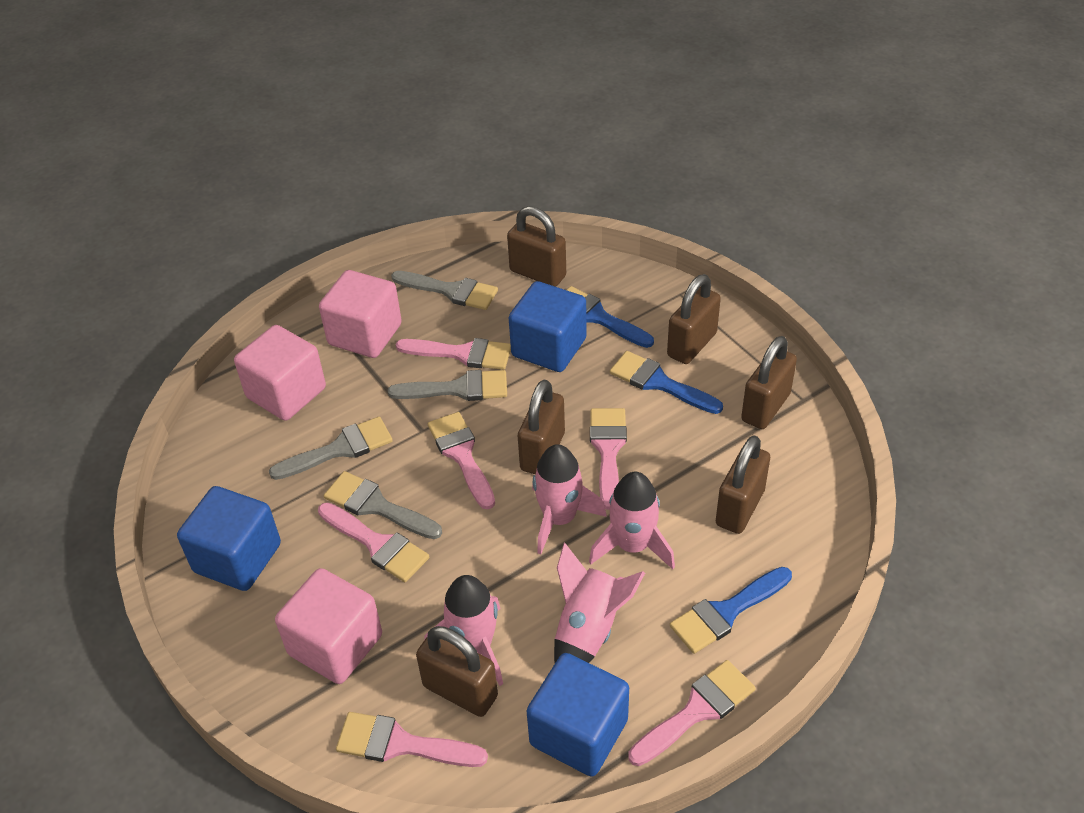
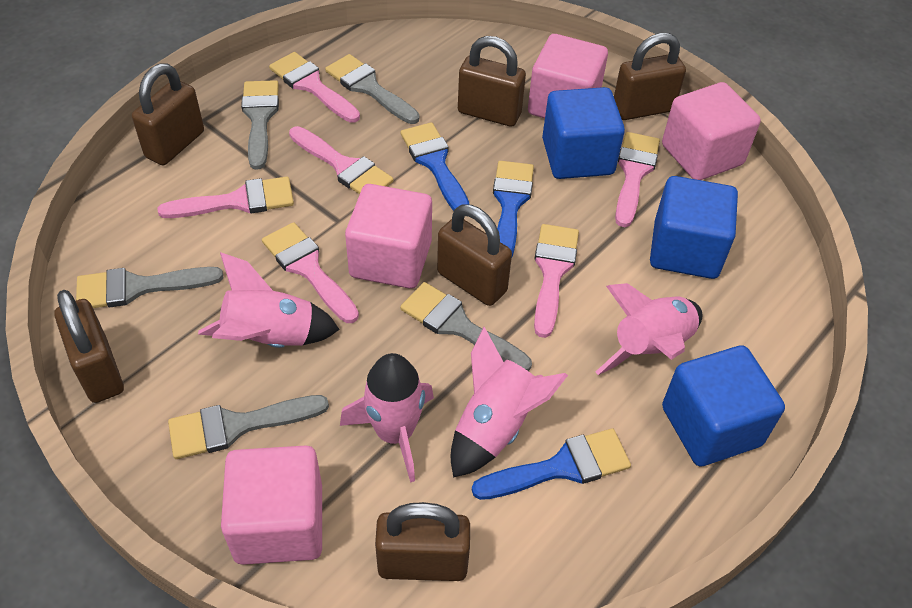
grey brush: 4 -> 5
pink cube: 3 -> 4

